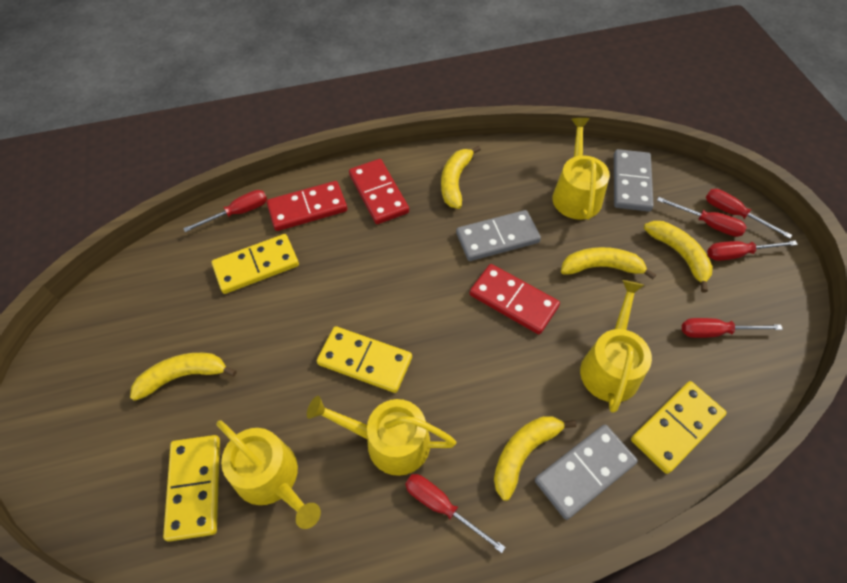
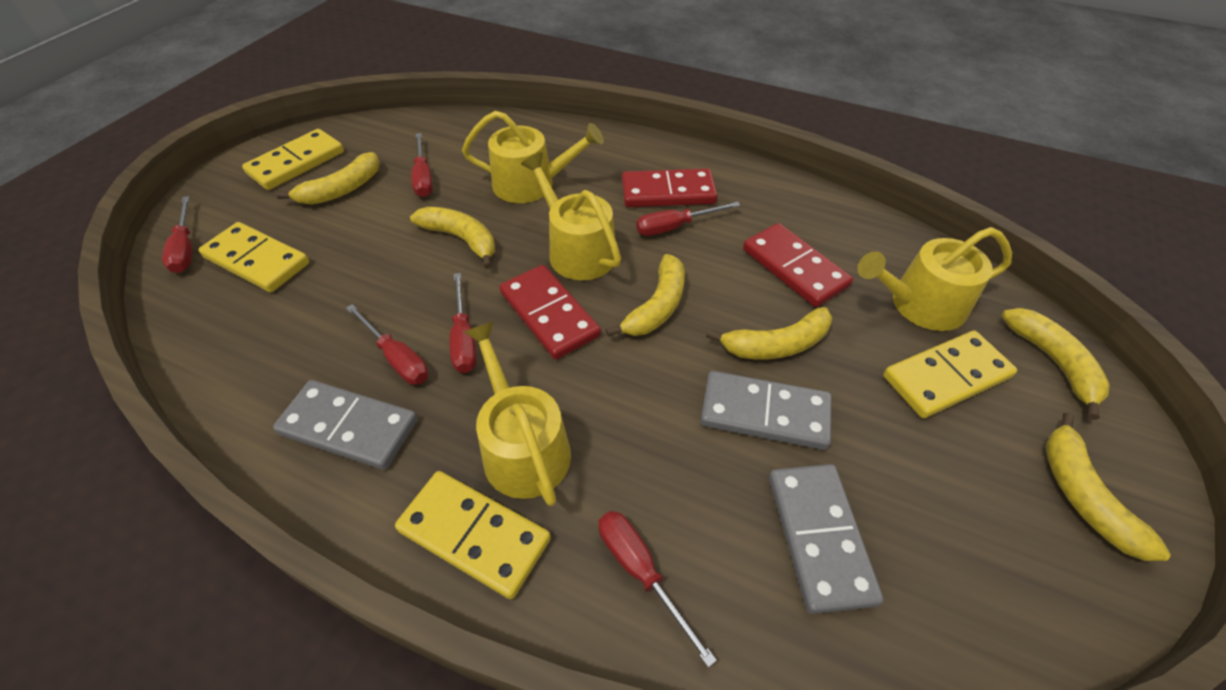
yellow banana: 5 -> 6

